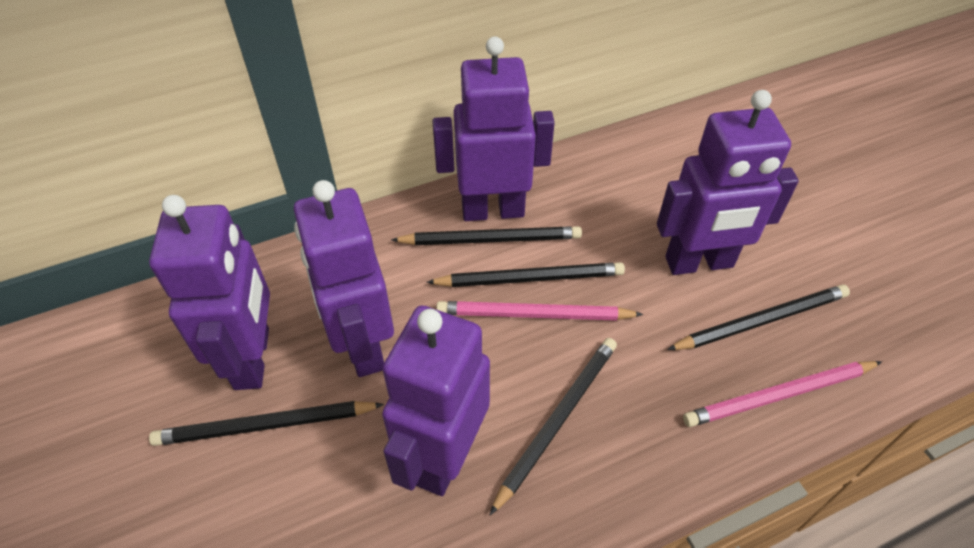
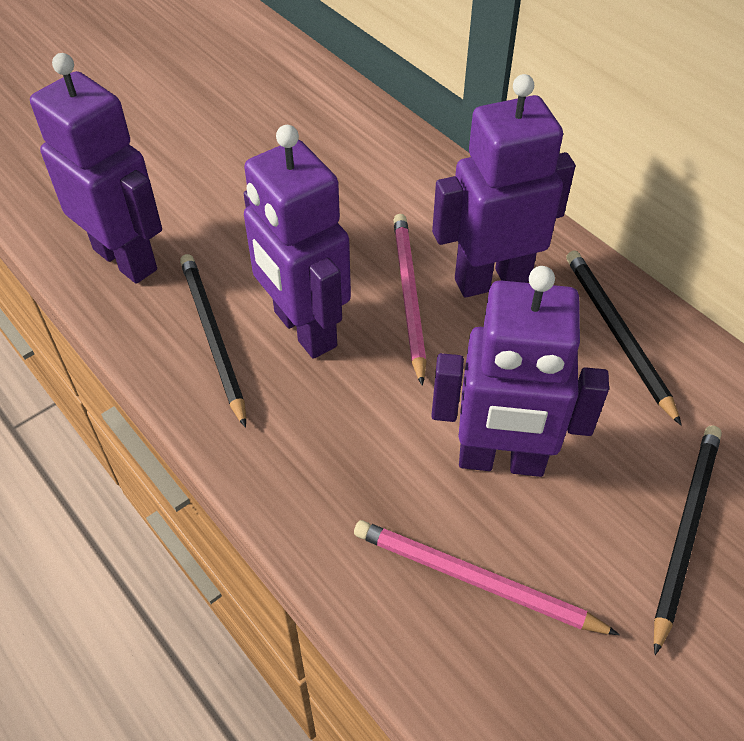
black pencil: 5 -> 3
purple robot: 5 -> 4

